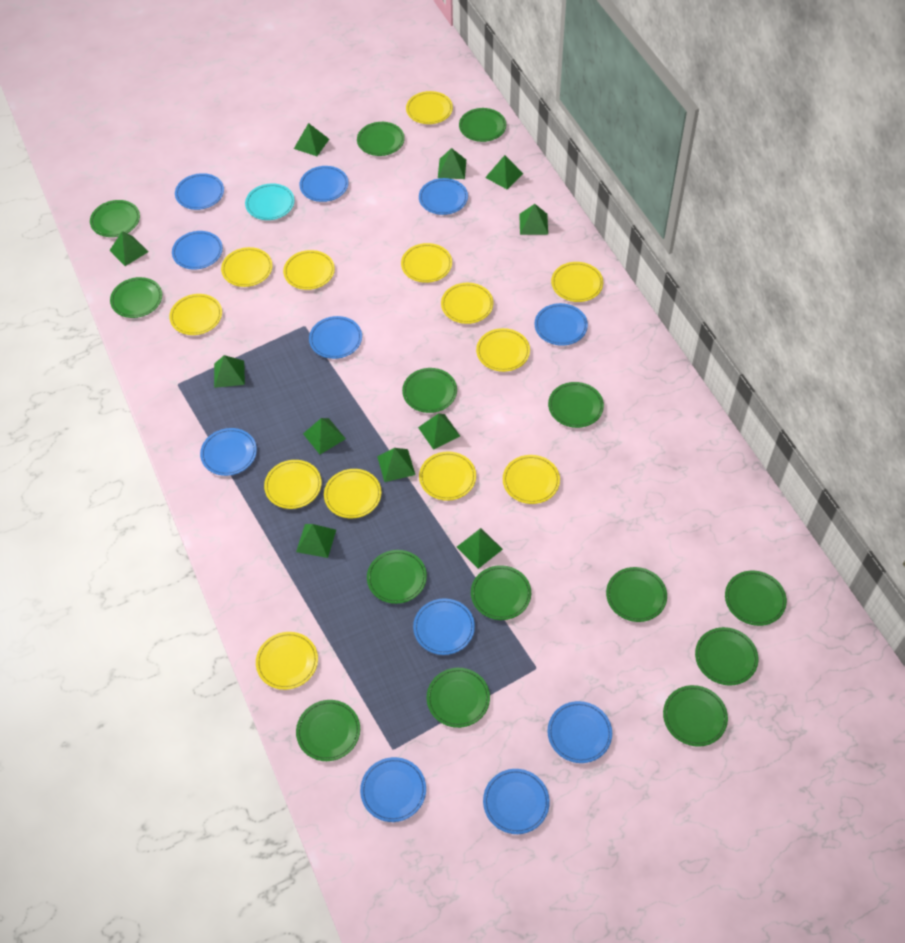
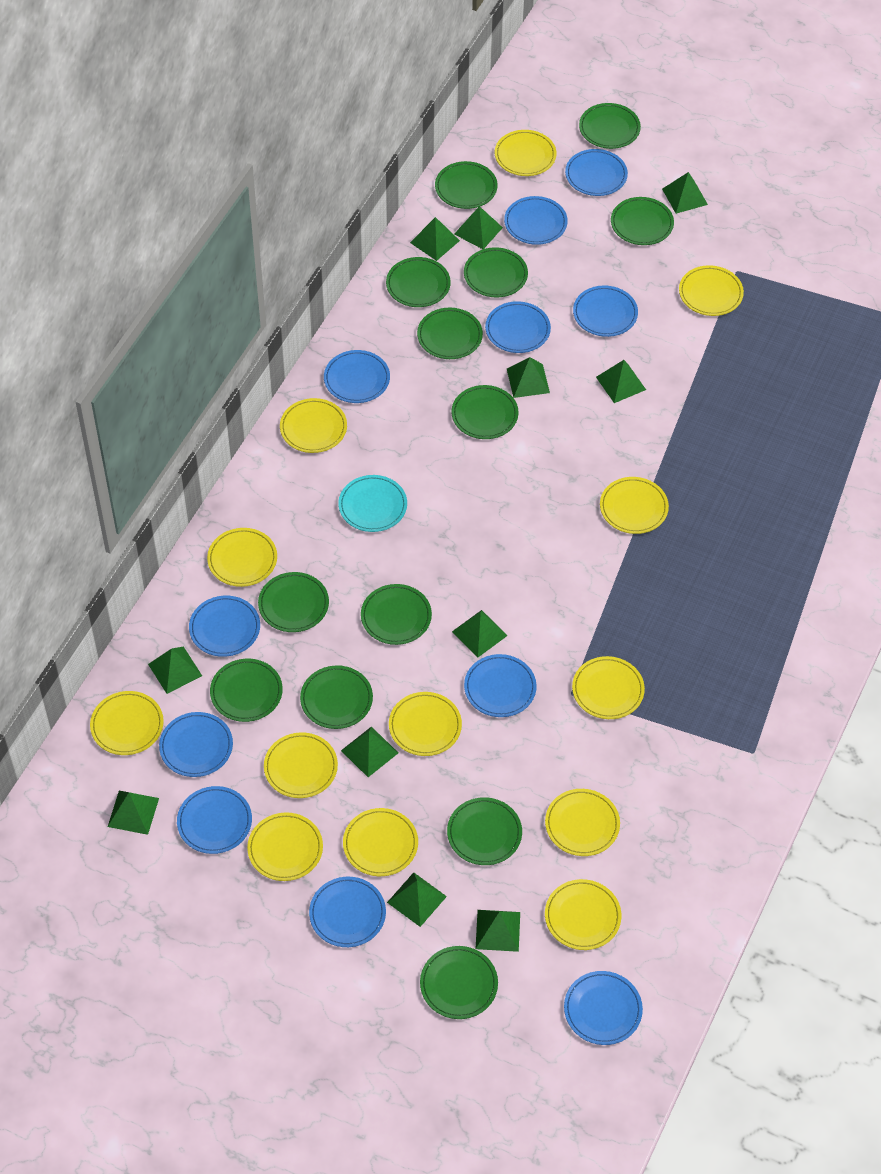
green plate: 14 -> 13

